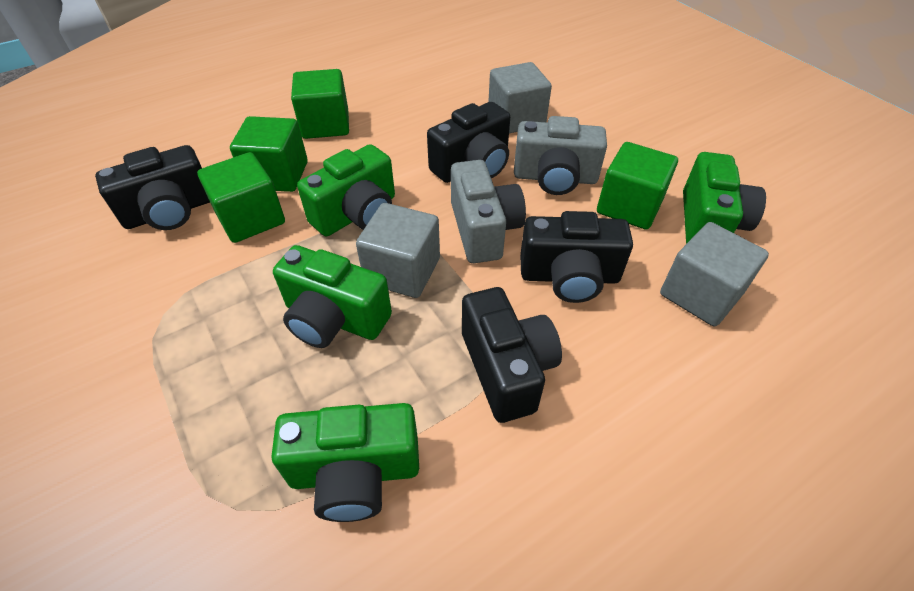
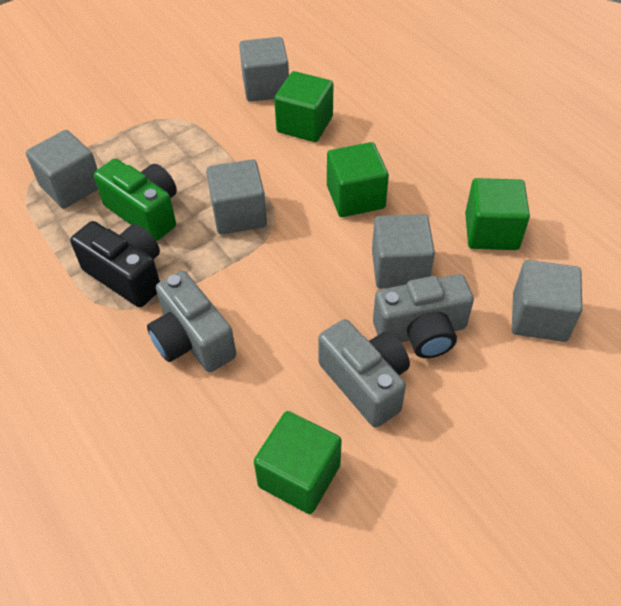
black camera: 4 -> 1
green camera: 4 -> 1
grey camera: 2 -> 3
grey cube: 3 -> 5

